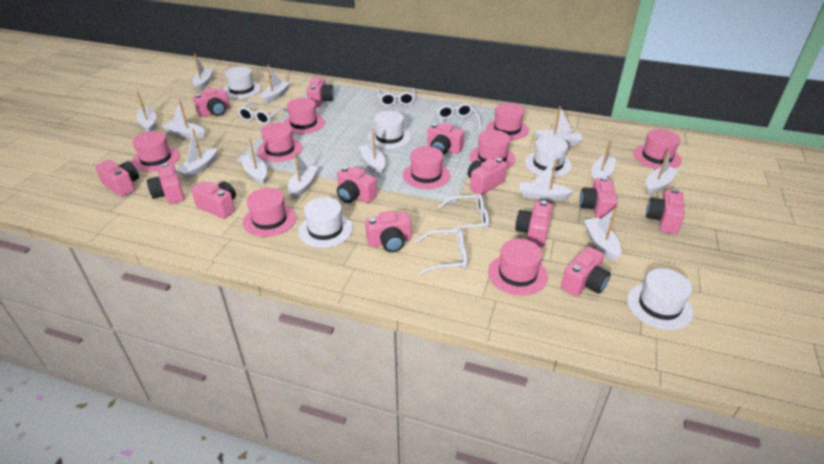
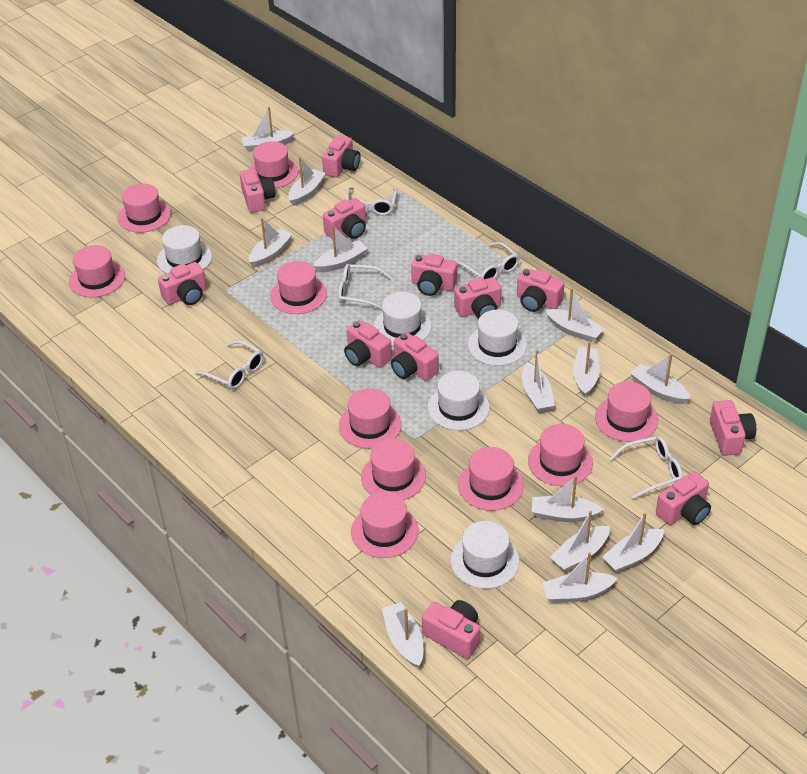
pink camera: 13 -> 12
pink hat: 9 -> 10

